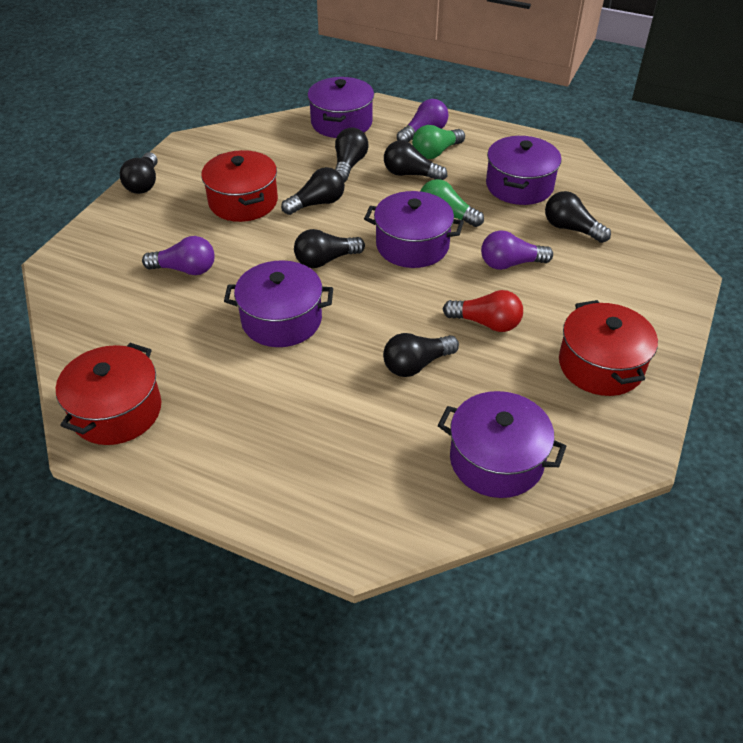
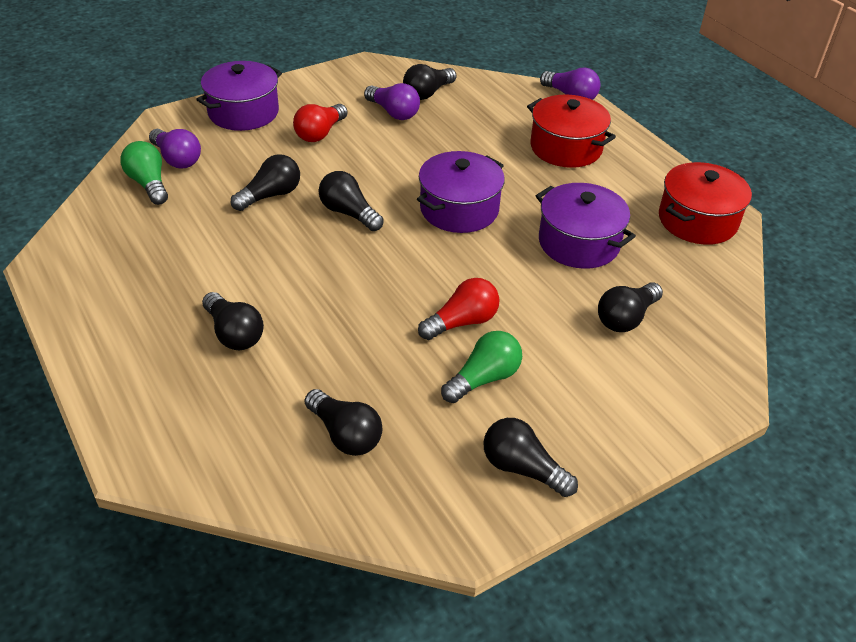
purple pot: 5 -> 3
red light bulb: 1 -> 2
red pot: 3 -> 2

